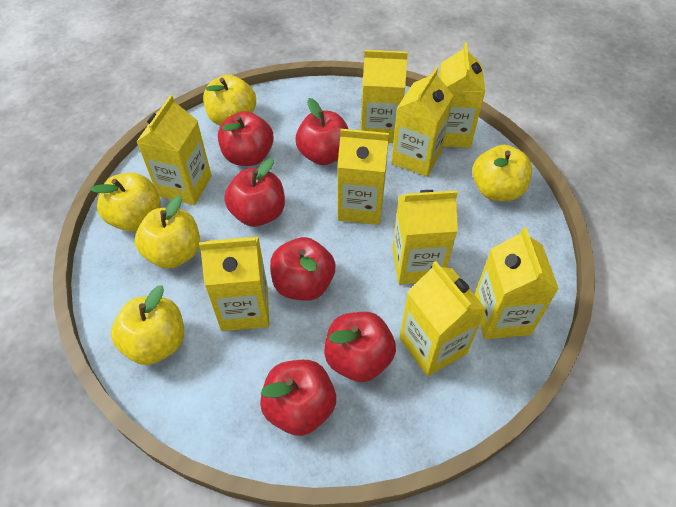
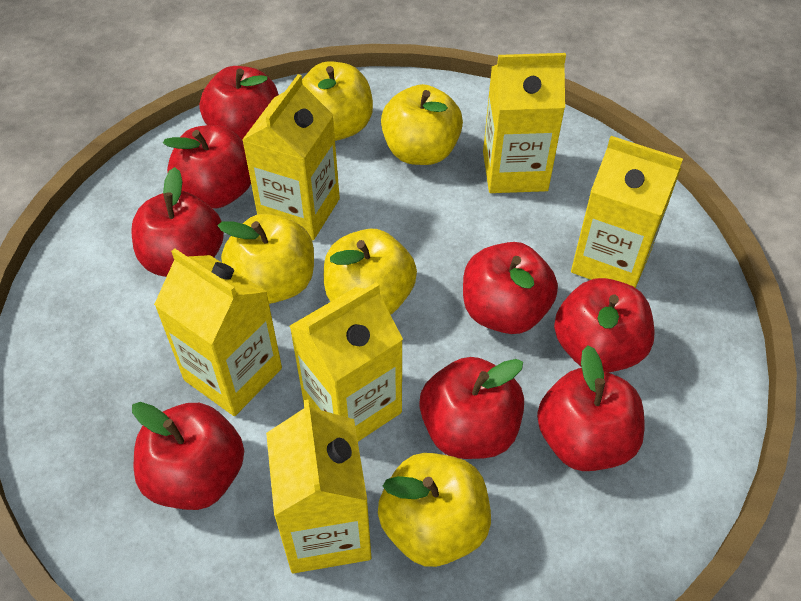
red apple: 6 -> 8
yellow carton: 9 -> 6

